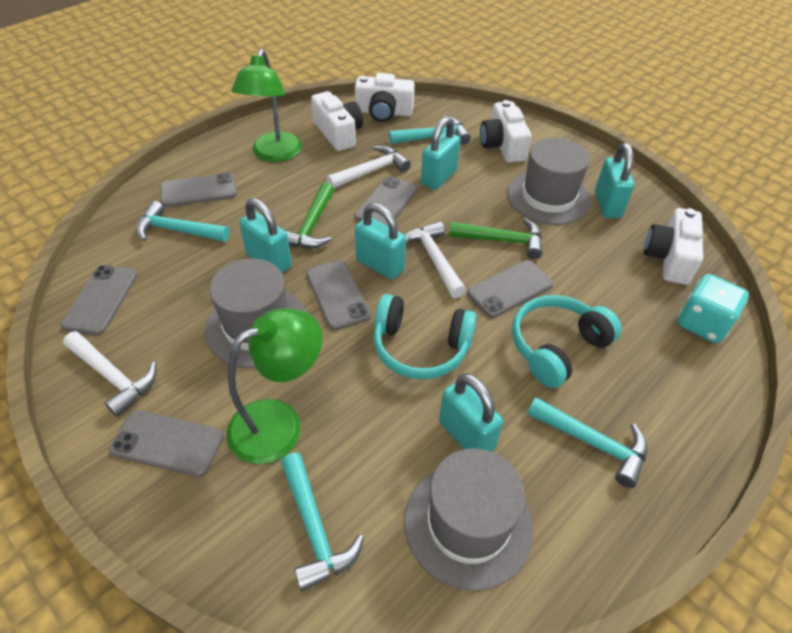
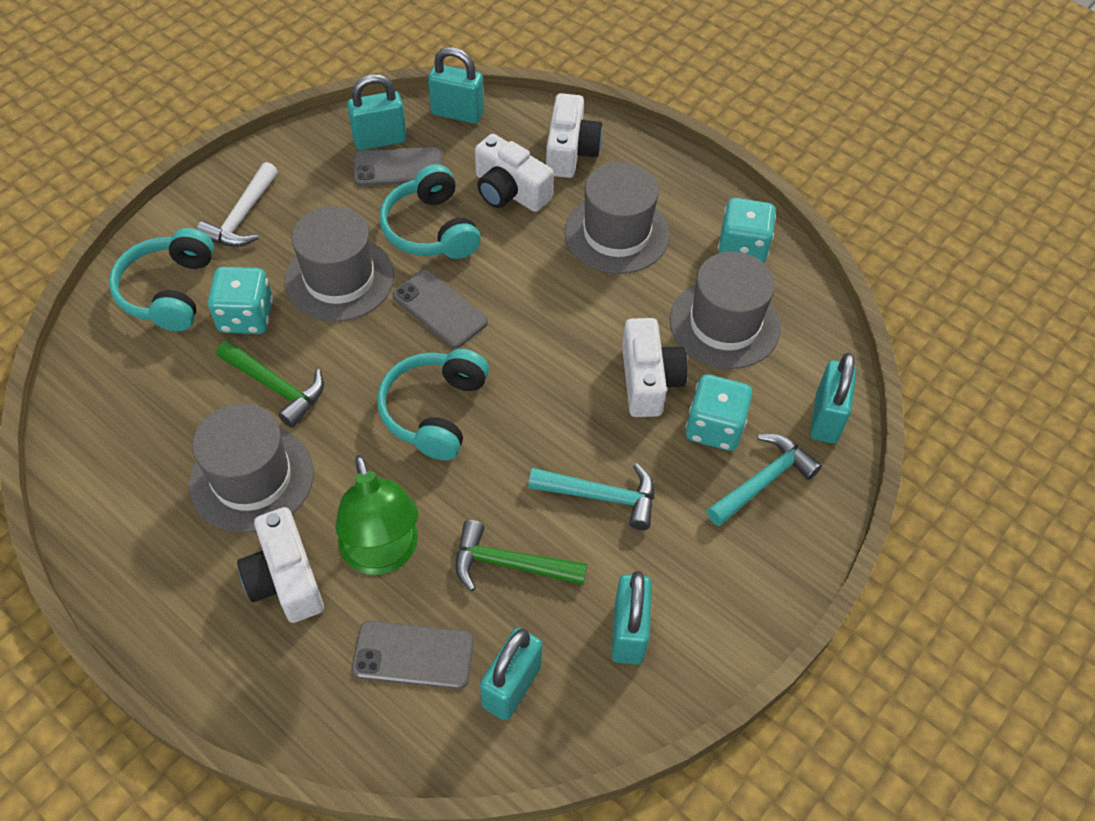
green lamp: 2 -> 1
grey hat: 3 -> 4
grey phone: 6 -> 3
turquoise dice: 1 -> 3
turquoise hammer: 4 -> 2
turquoise headphones: 2 -> 3
white hammer: 3 -> 1

